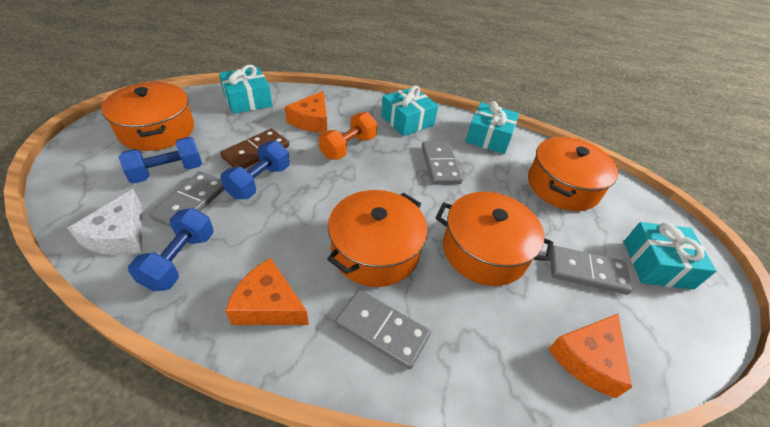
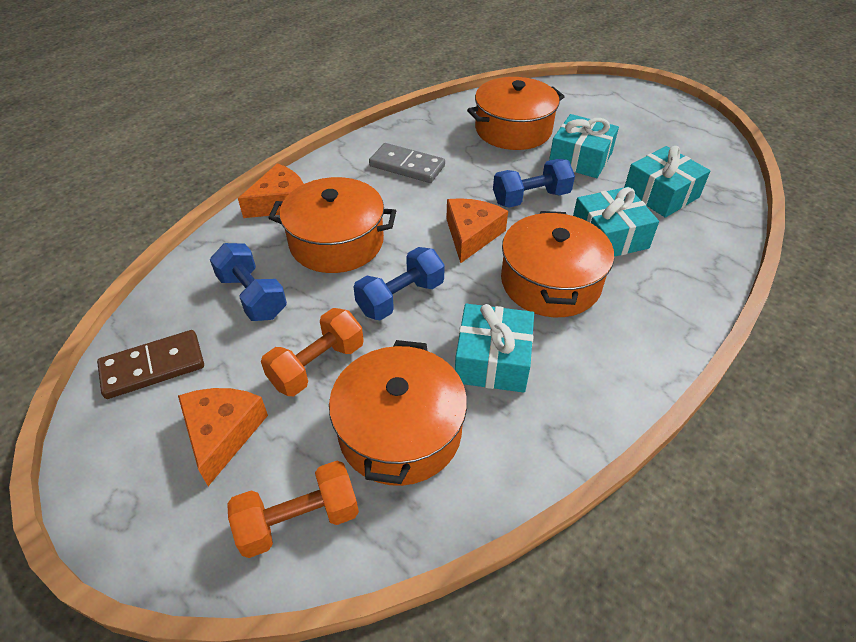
grey domino: 4 -> 1
orange dumbbell: 1 -> 2
white cheese: 1 -> 0

